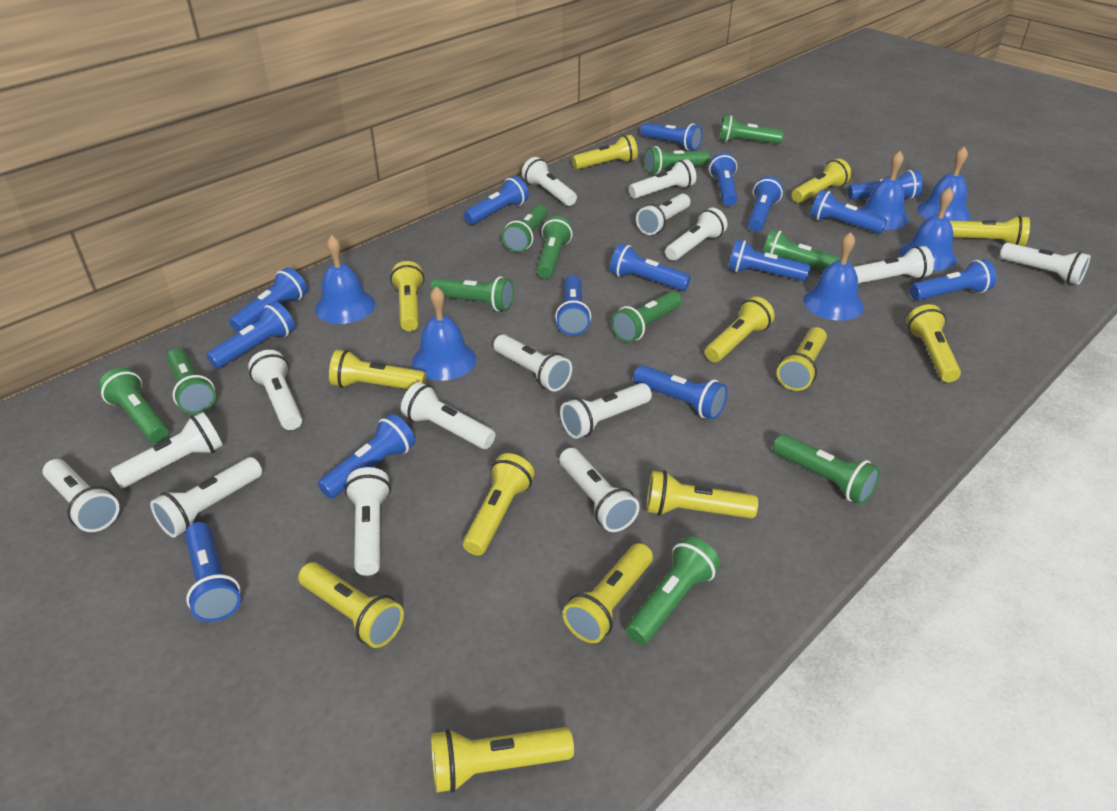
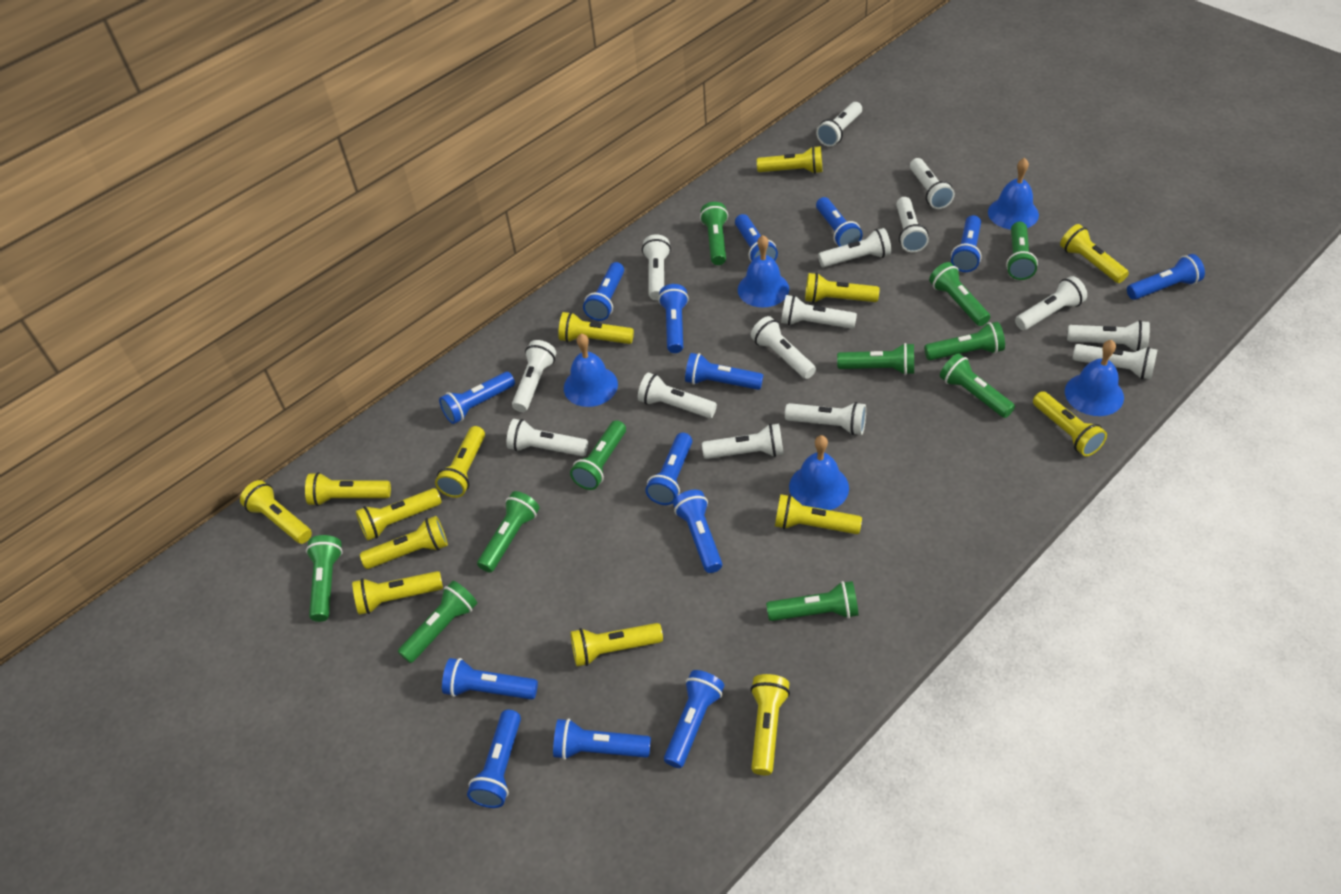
blue bell: 6 -> 5
blue flashlight: 15 -> 14
yellow flashlight: 13 -> 14

